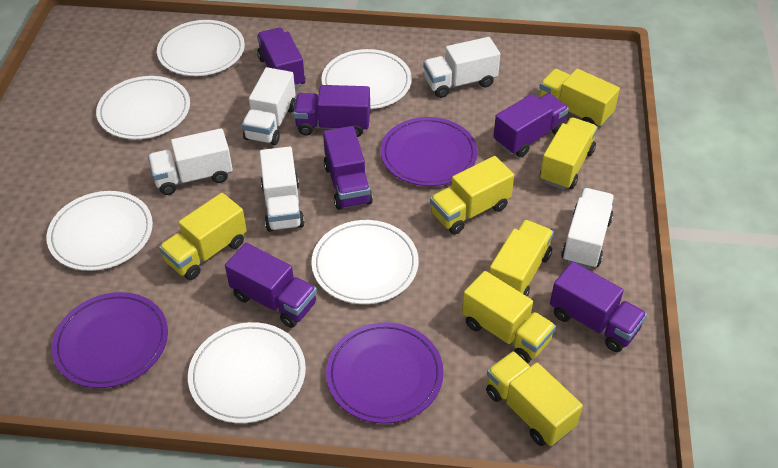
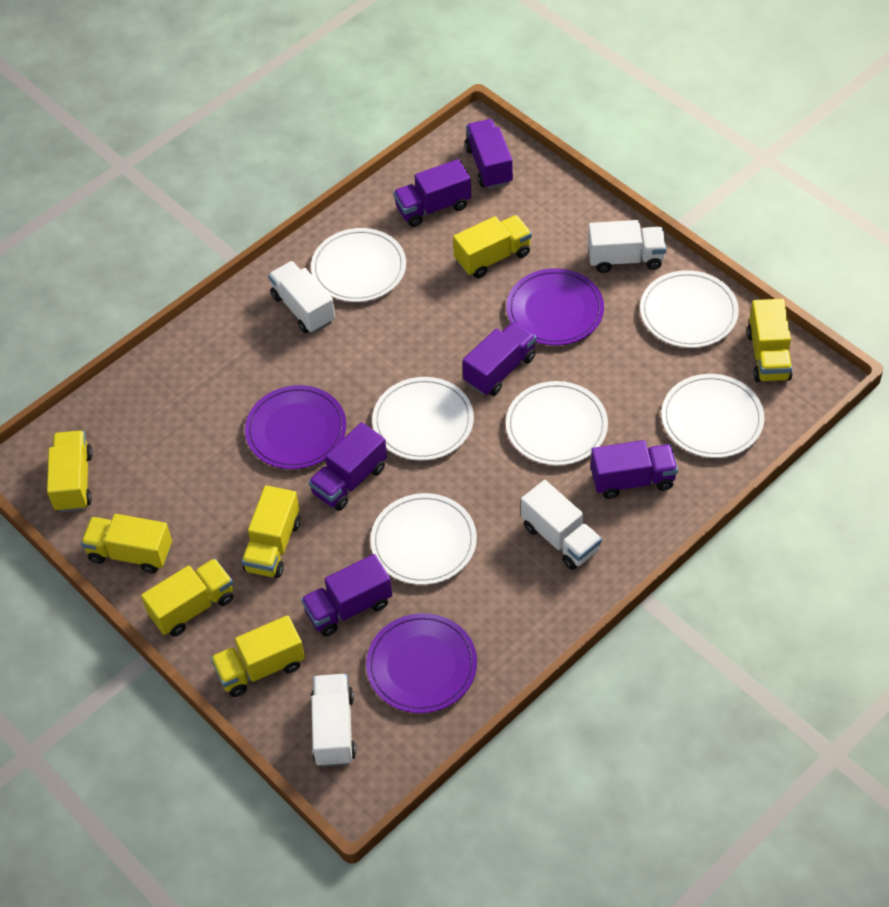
white truck: 5 -> 4

